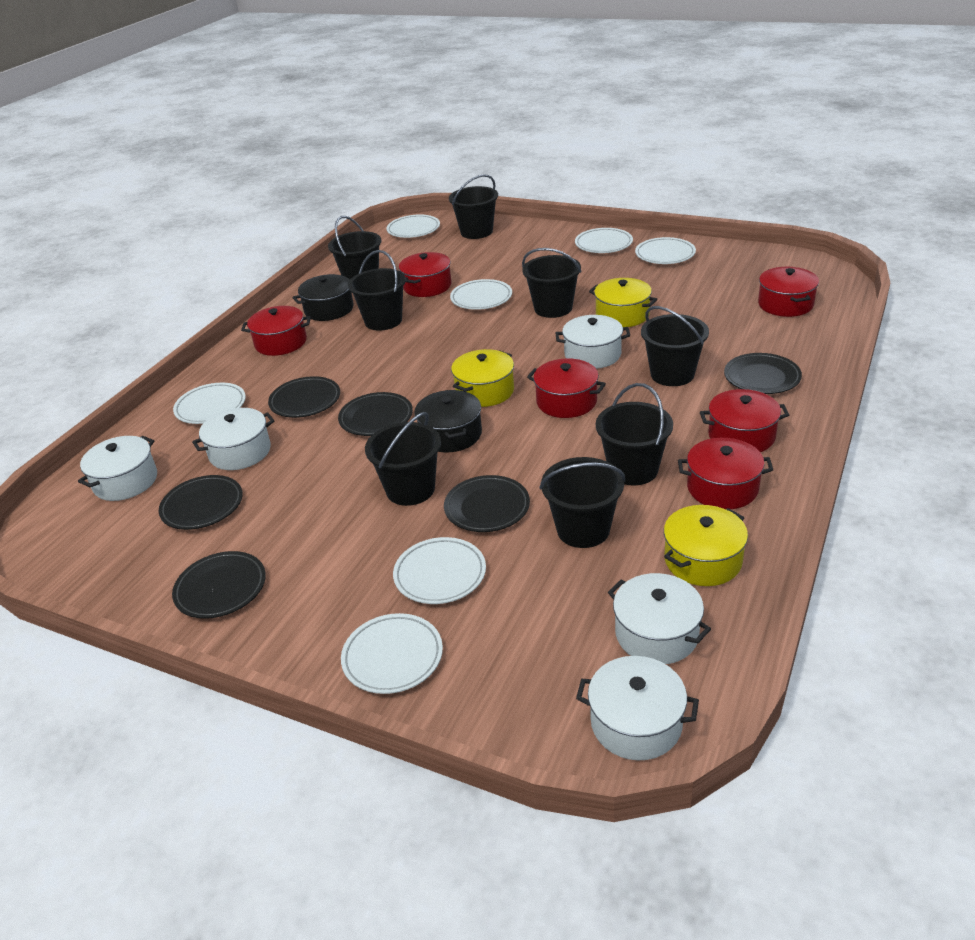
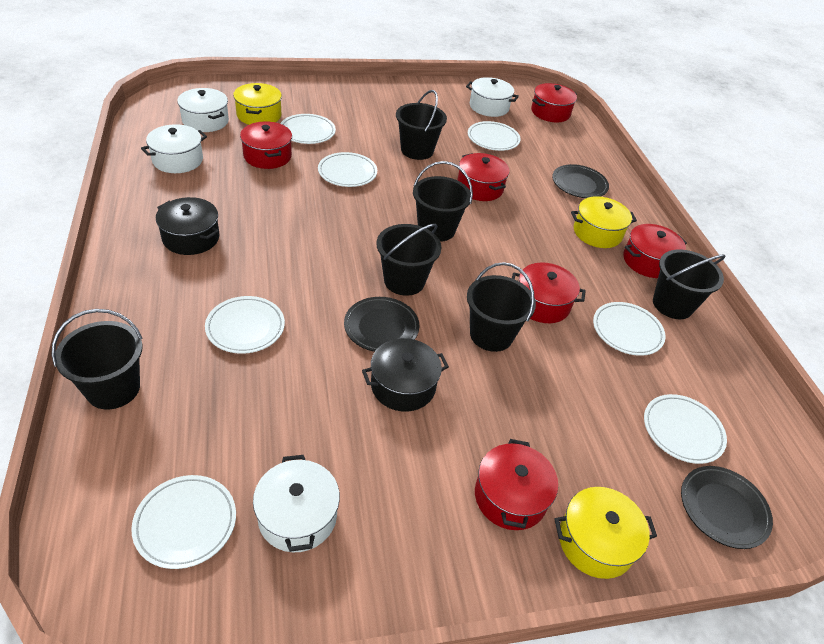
black bucket: 8 -> 6
black plate: 6 -> 3
white pot: 5 -> 4

